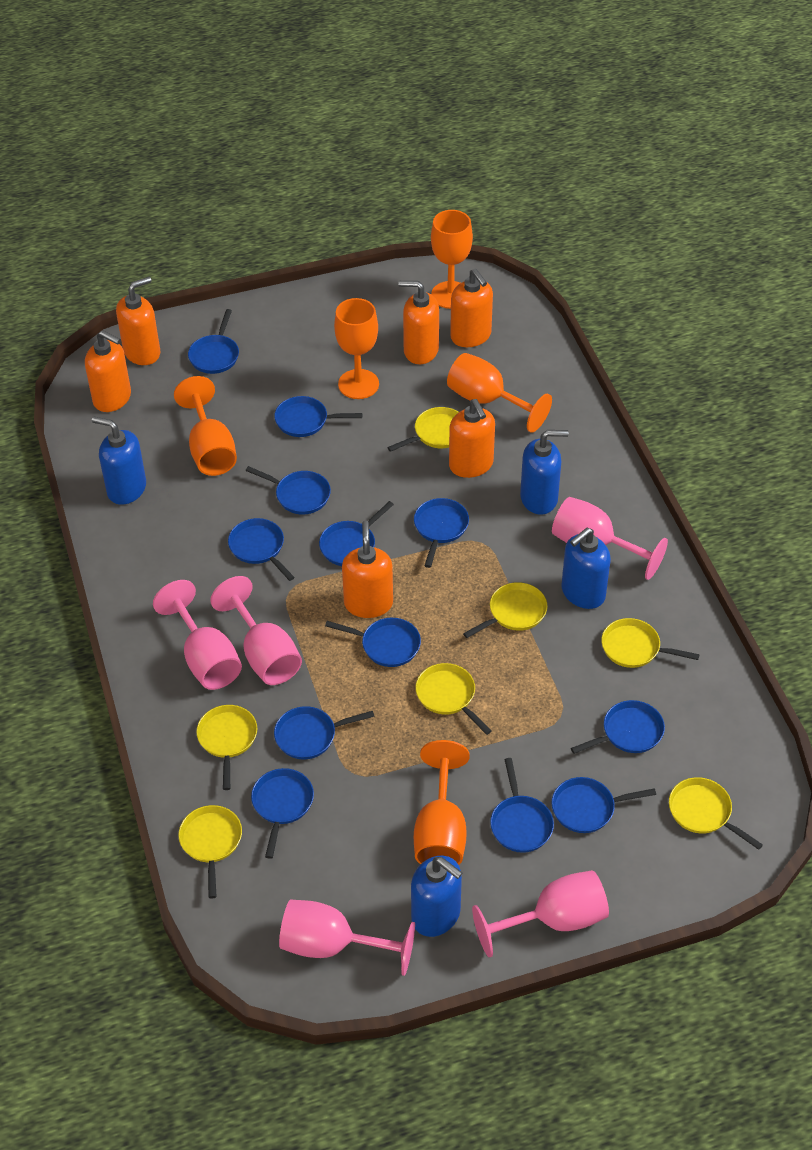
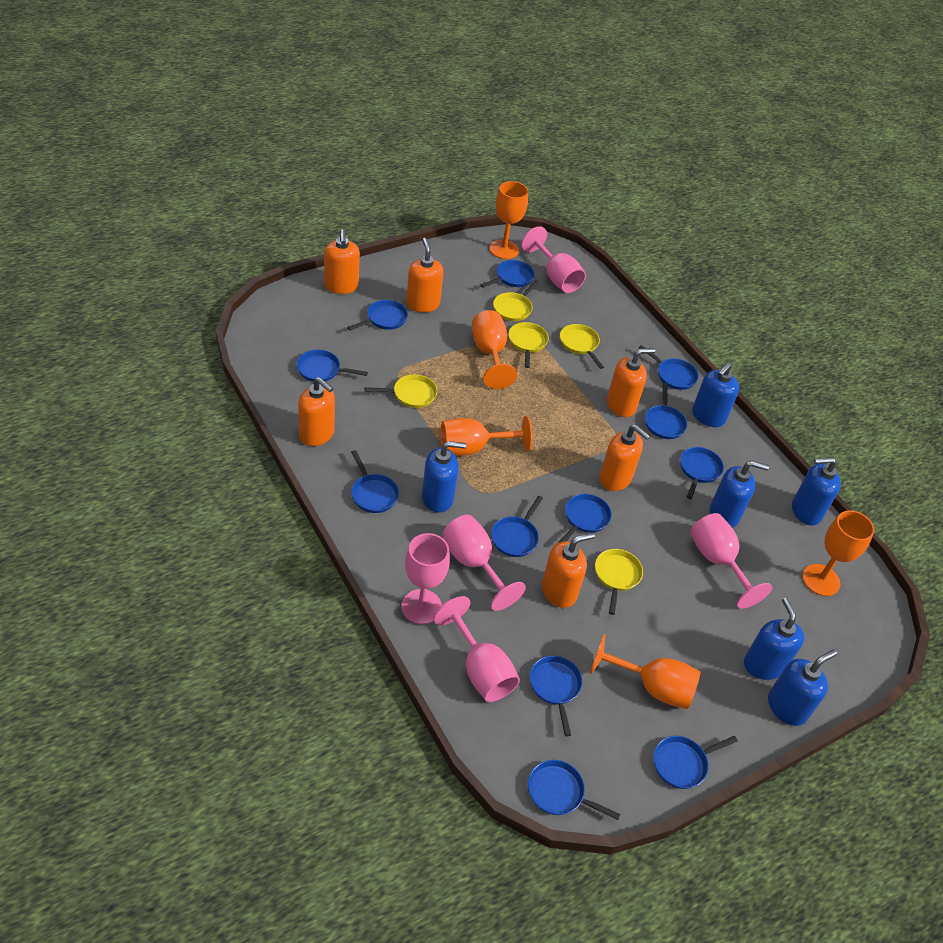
blue soap dispenser: 4 -> 6
yellow pan: 7 -> 5

